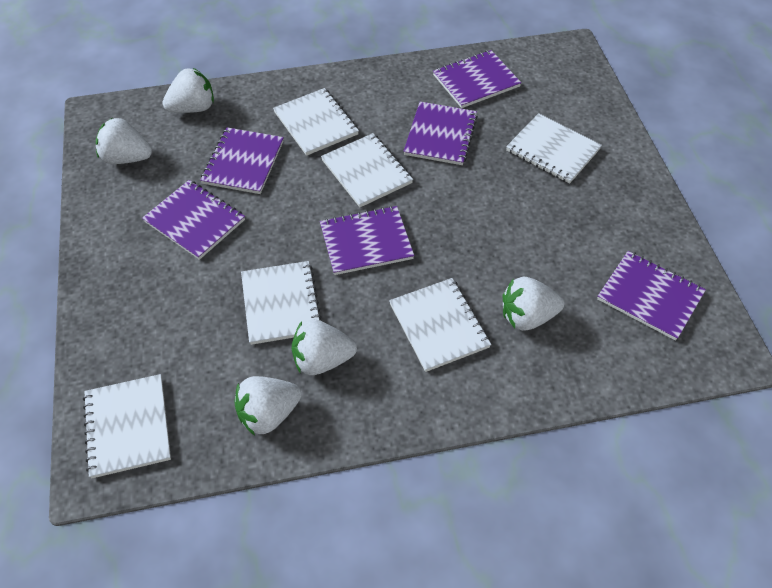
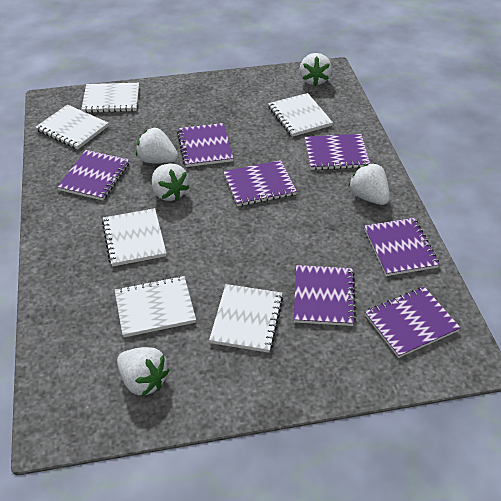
purple notebook: 6 -> 7

